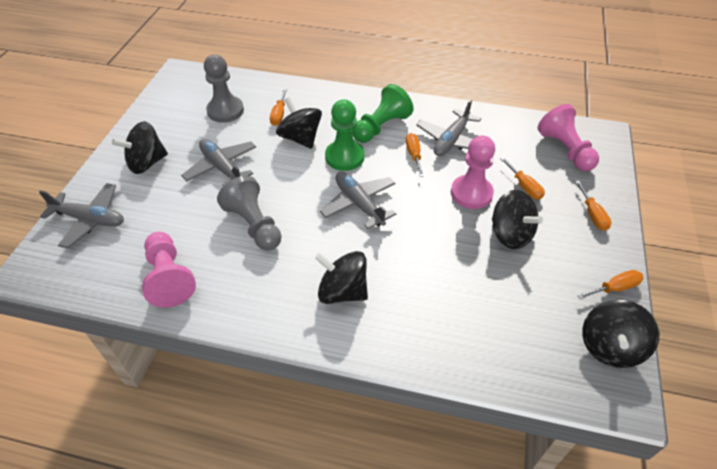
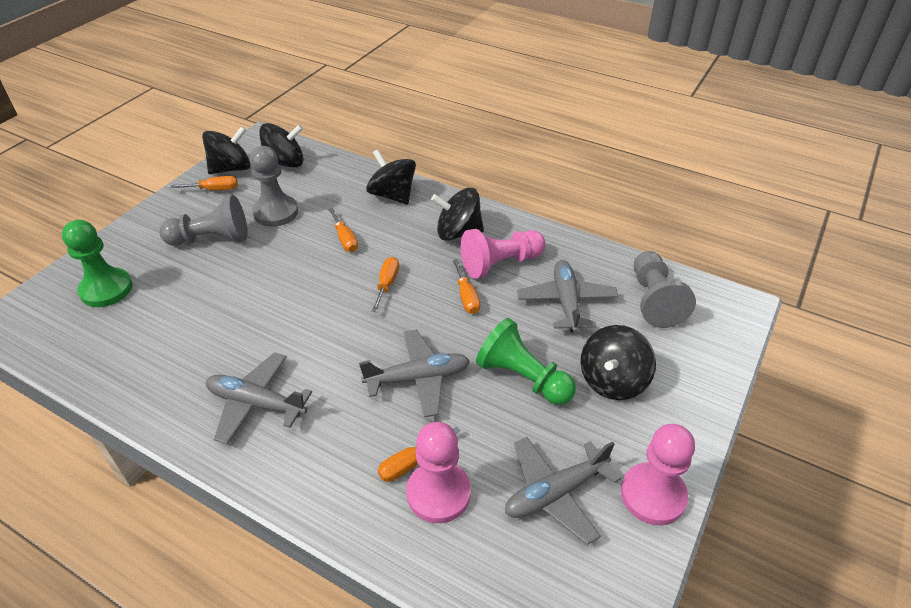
grey pawn: 2 -> 3

